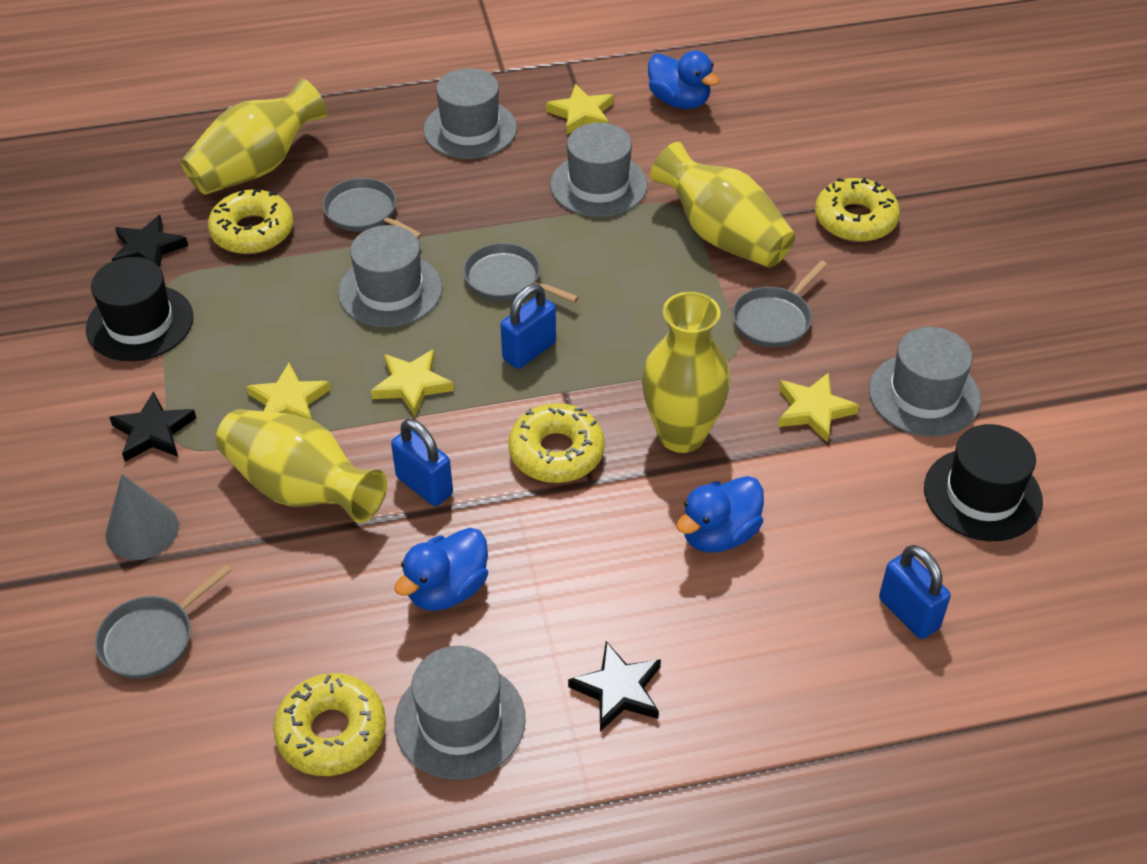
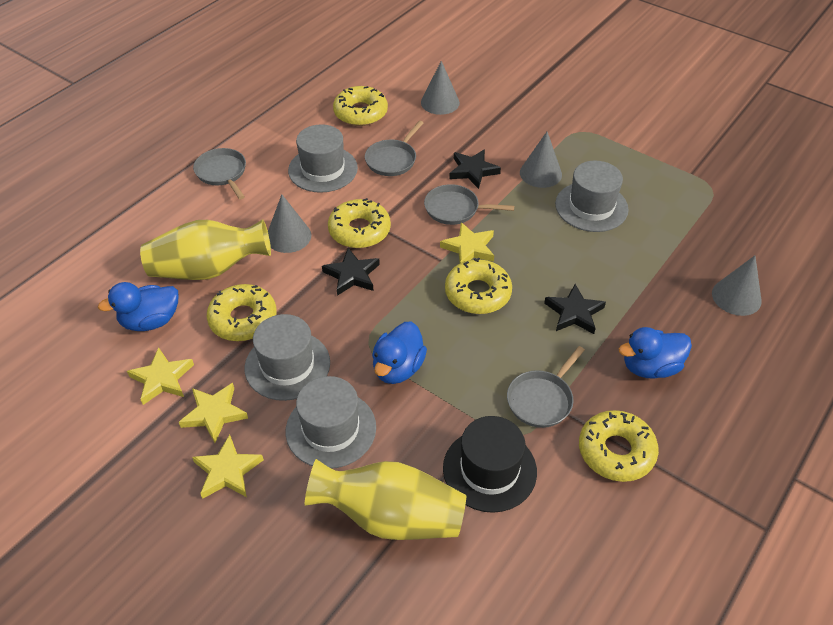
black hat: 2 -> 1
blue padlock: 3 -> 0
grey cone: 1 -> 4
grey hat: 5 -> 4
yellow donut: 4 -> 5
yellow vase: 4 -> 2

